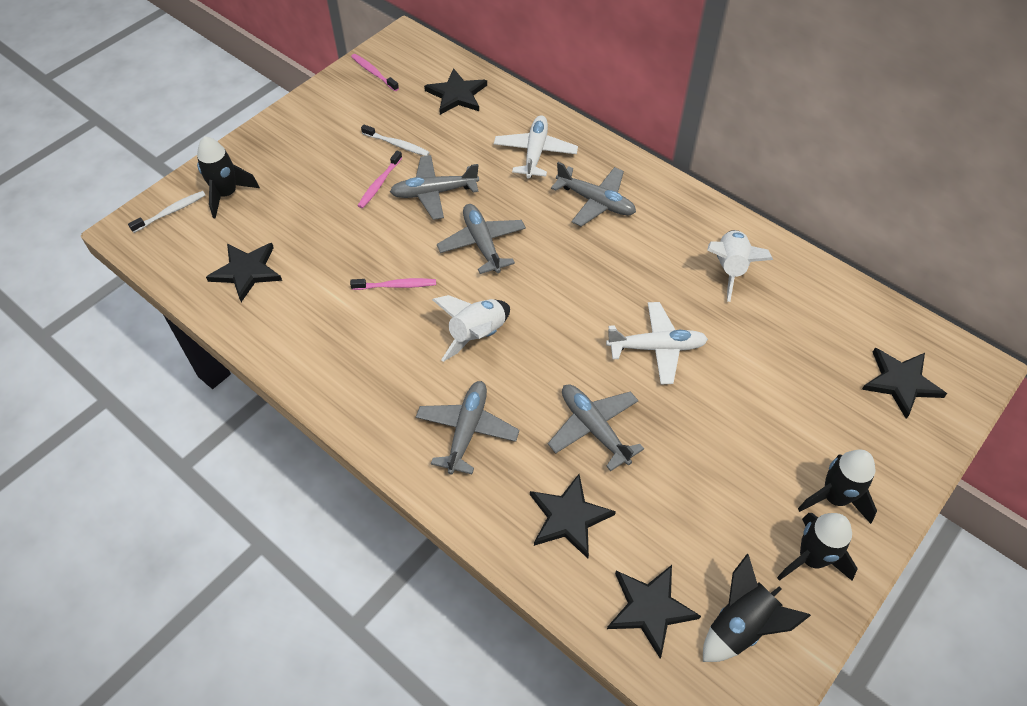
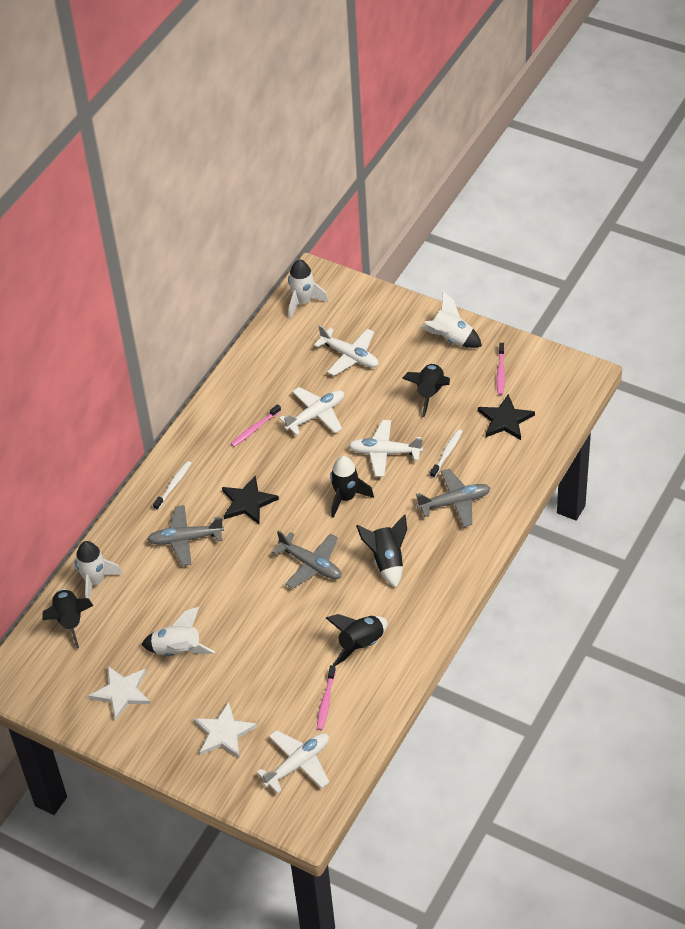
black rocket: 4 -> 5
black star: 5 -> 2
grey plane: 5 -> 3
white plane: 2 -> 4
white rocket: 2 -> 4
white star: 0 -> 2

